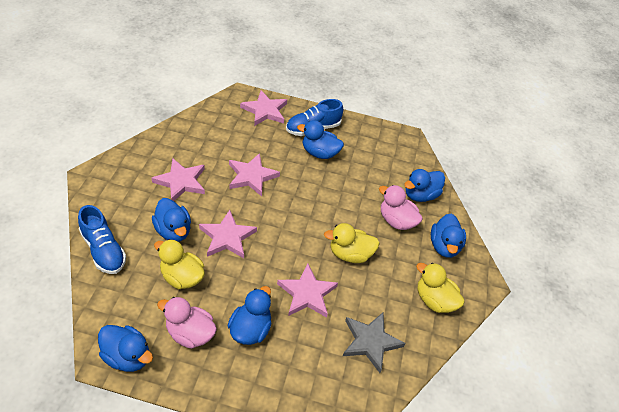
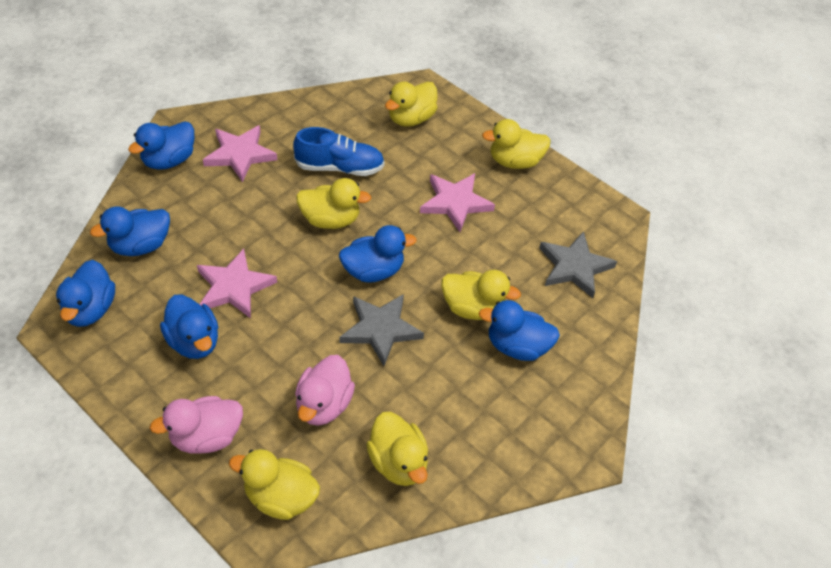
blue shoe: 2 -> 1
grey star: 1 -> 2
pink star: 5 -> 3
yellow duck: 3 -> 6

